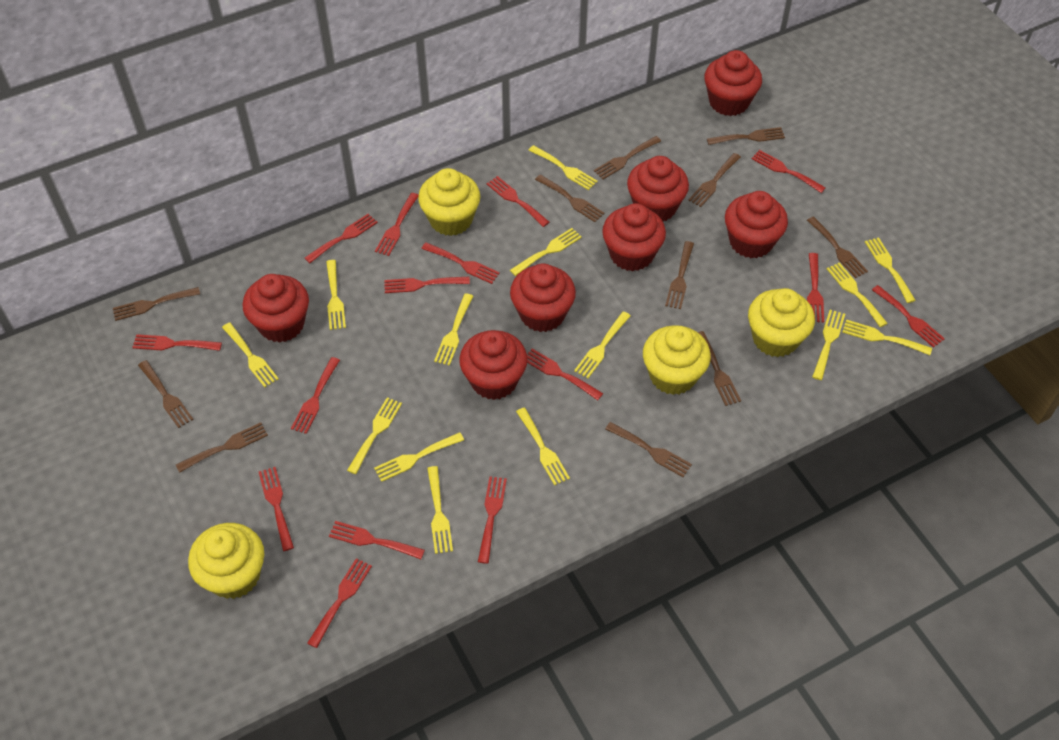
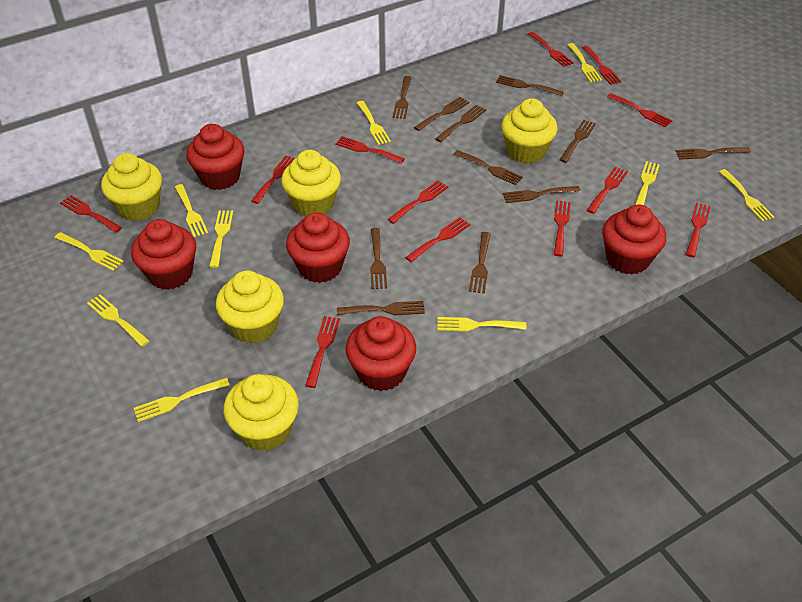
red cupcake: 7 -> 5
red fork: 15 -> 12
yellow cupcake: 4 -> 5
yellow fork: 14 -> 10

